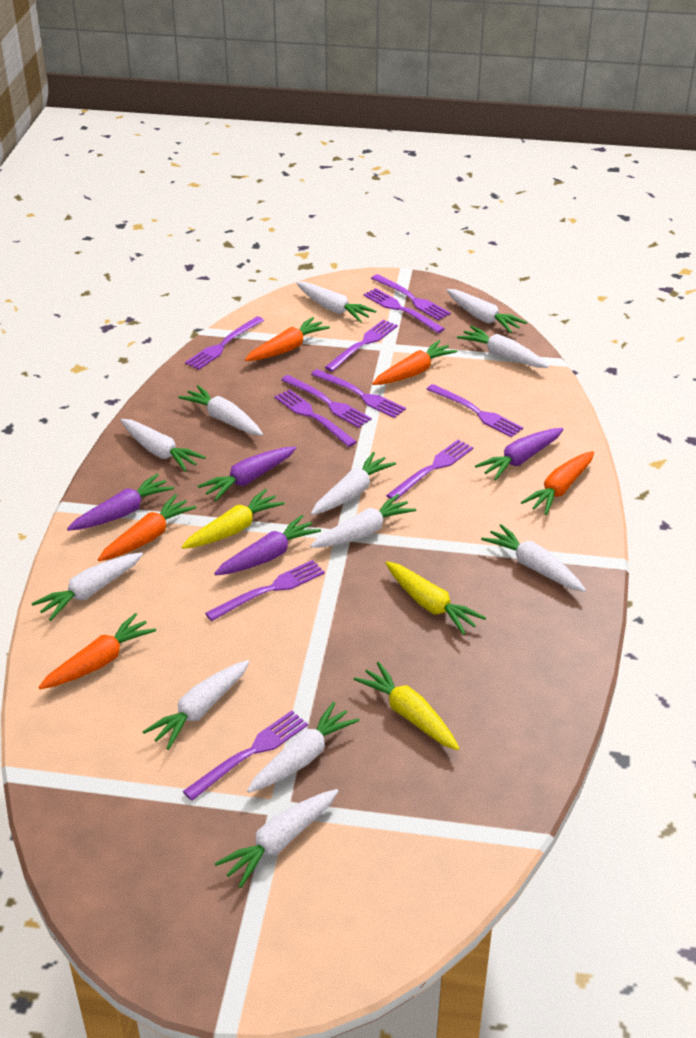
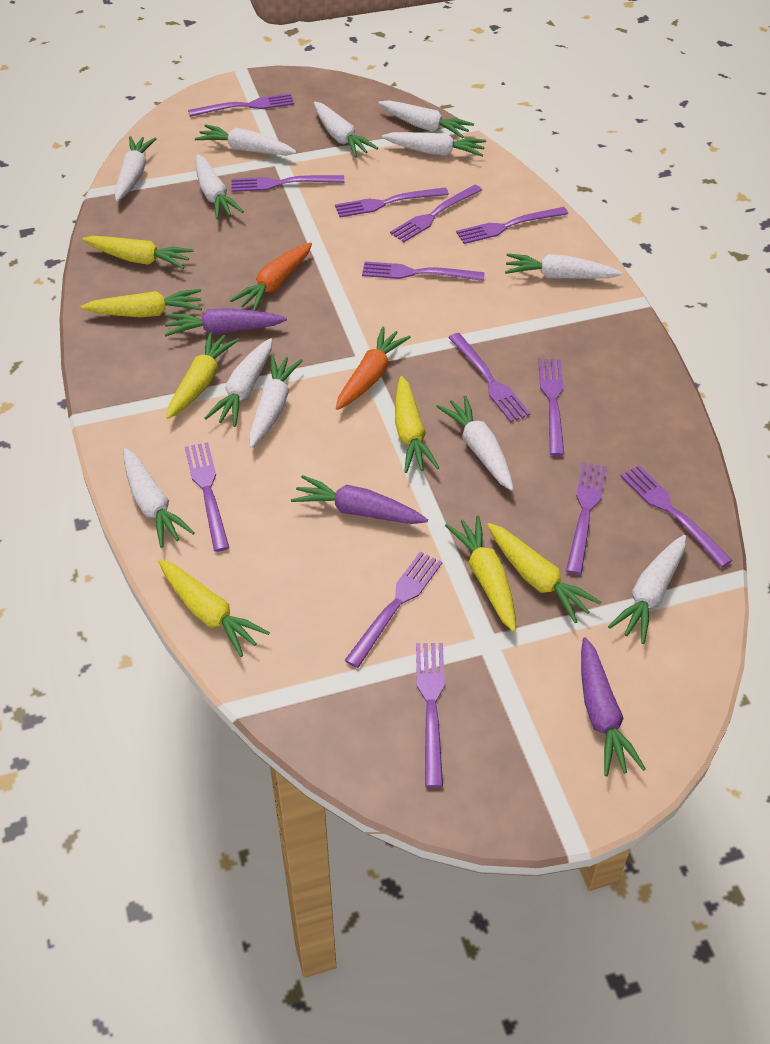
orange carrot: 5 -> 2
purple carrot: 4 -> 3
purple fork: 11 -> 13
yellow carrot: 3 -> 7

